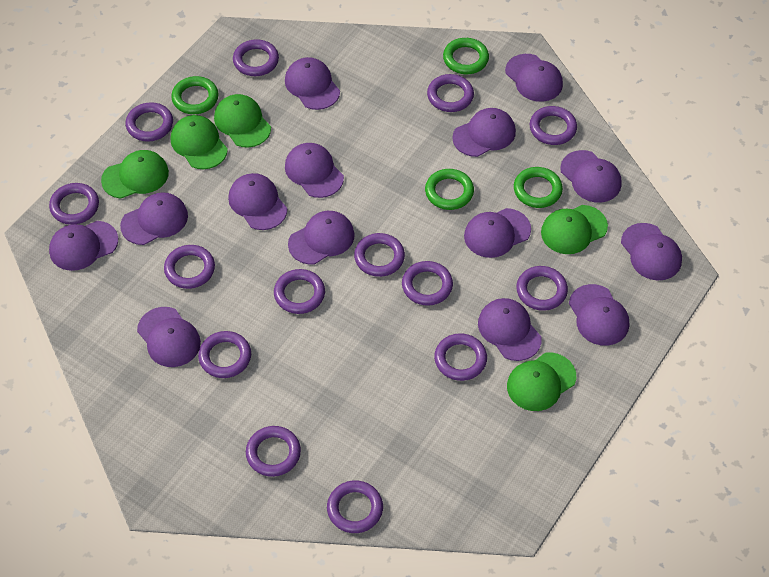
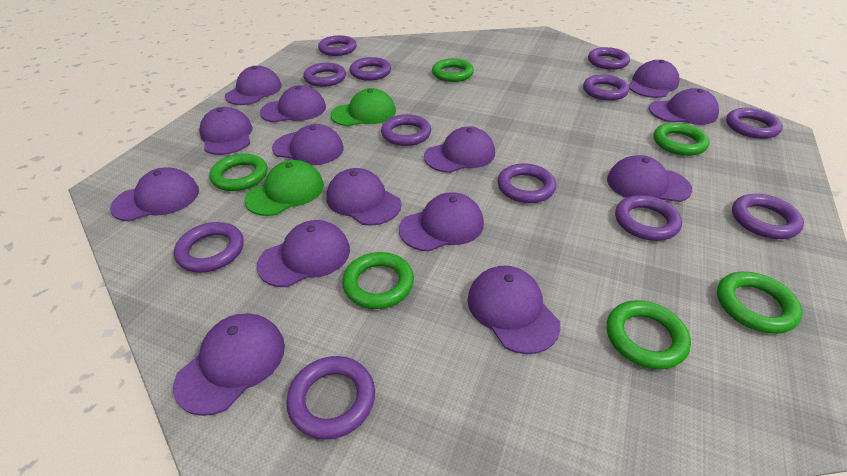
green cap: 5 -> 2
green ring: 4 -> 6
purple ring: 14 -> 12

